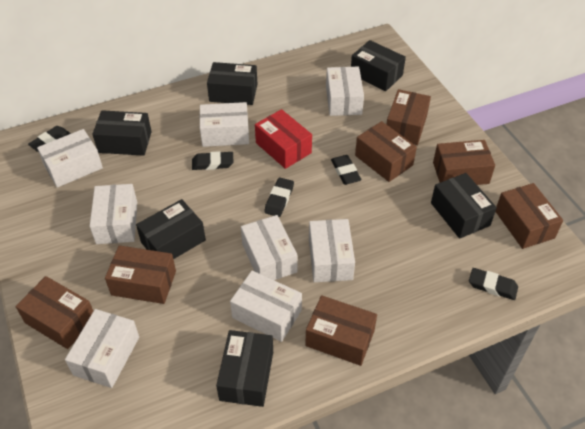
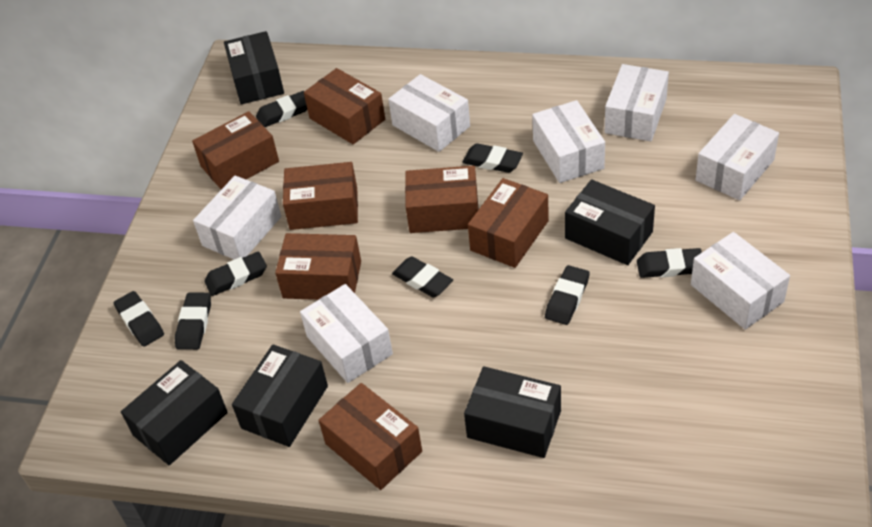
black box: 6 -> 5
black eraser: 5 -> 8
red box: 1 -> 0
white box: 8 -> 7

